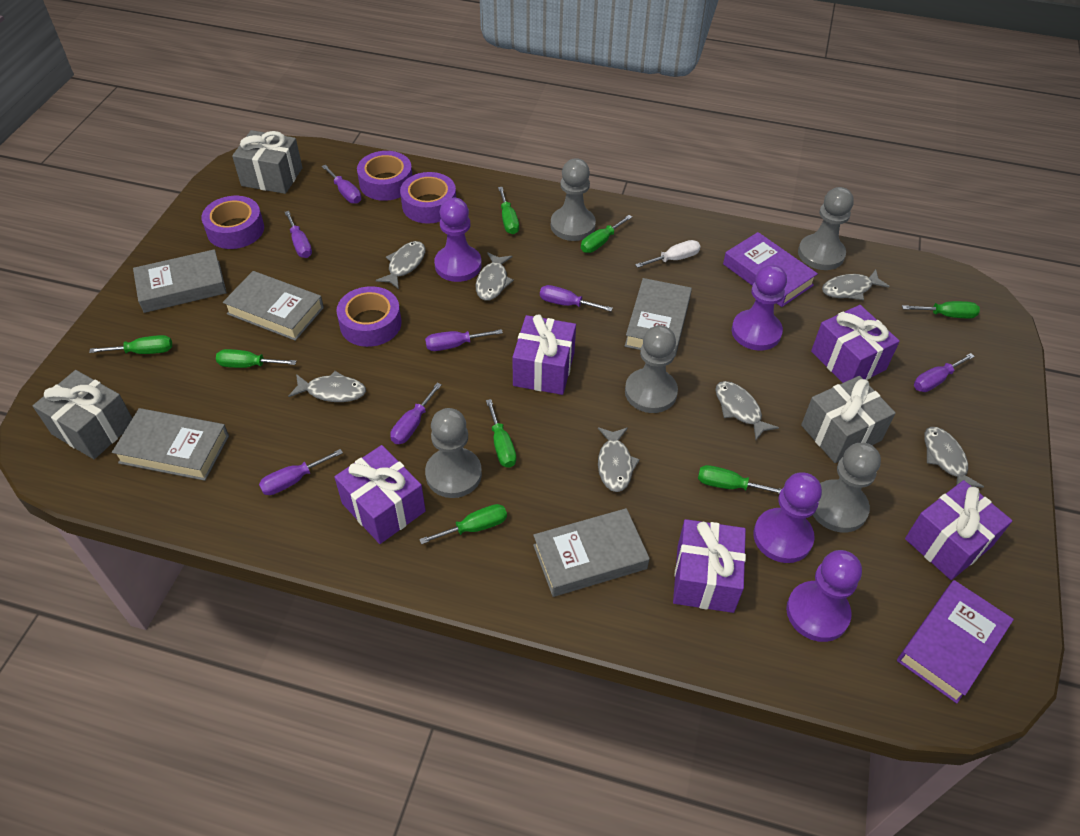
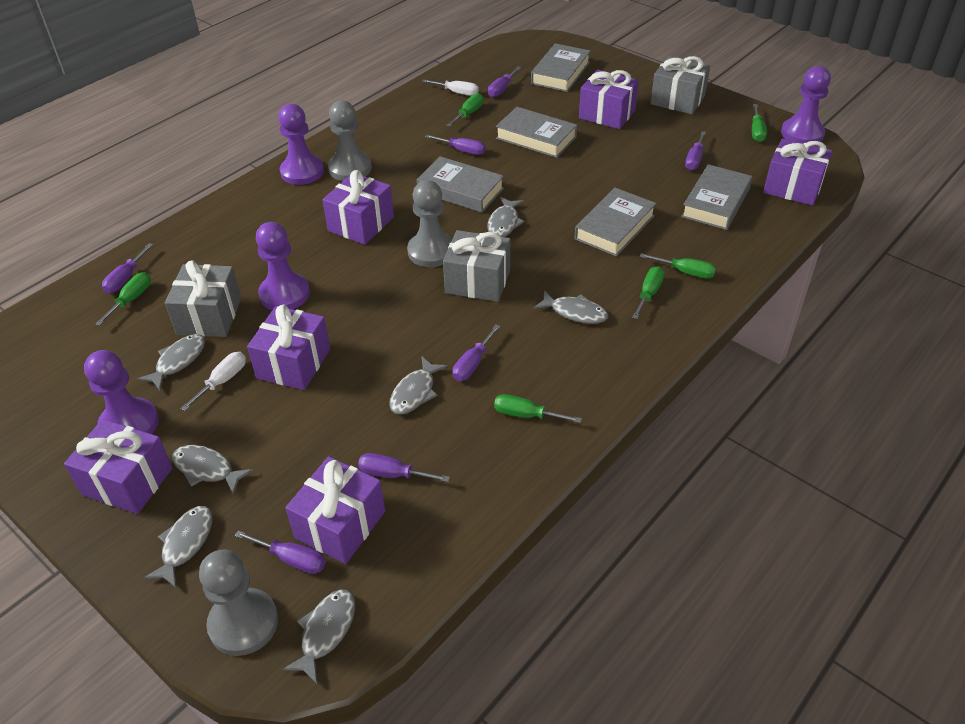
green screwdriver: 8 -> 6
grey pawn: 5 -> 3
purple book: 2 -> 0
purple gift: 5 -> 6
purple tape: 4 -> 0
white screwdriver: 1 -> 2

